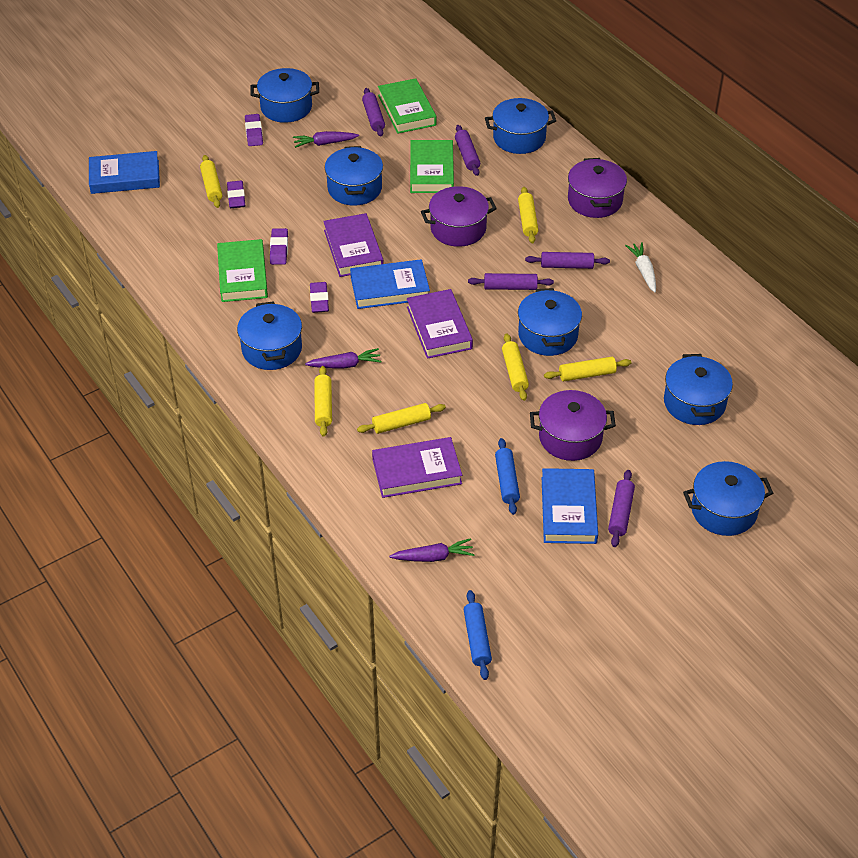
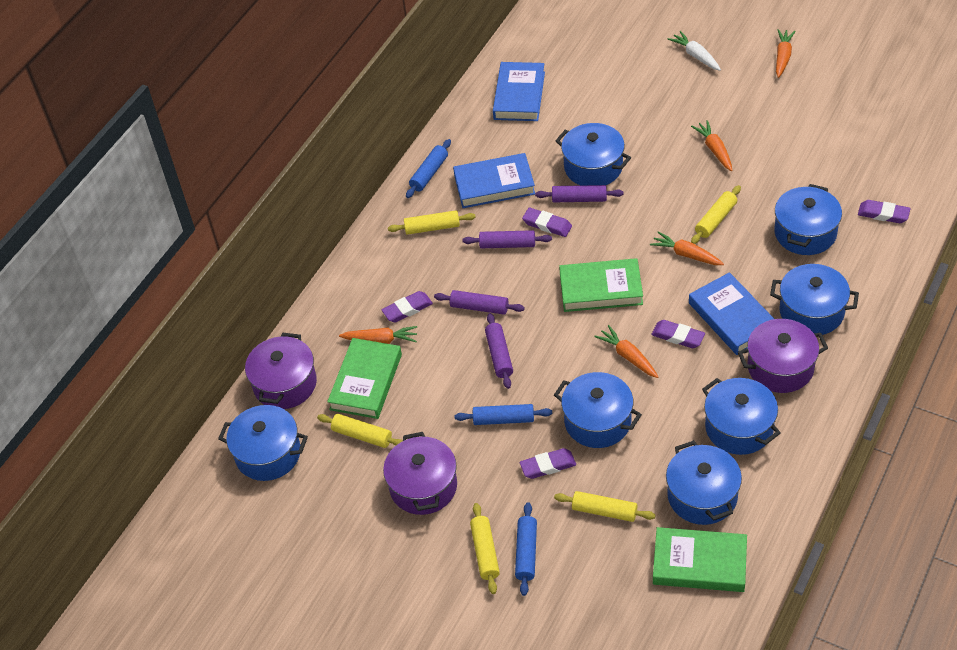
blue rolling pin: 2 -> 3
orange carrot: 0 -> 5
purple book: 3 -> 0
purple carrot: 3 -> 0
purple eraser: 4 -> 5
purple rolling pin: 5 -> 4
yellow rolling pin: 6 -> 5

